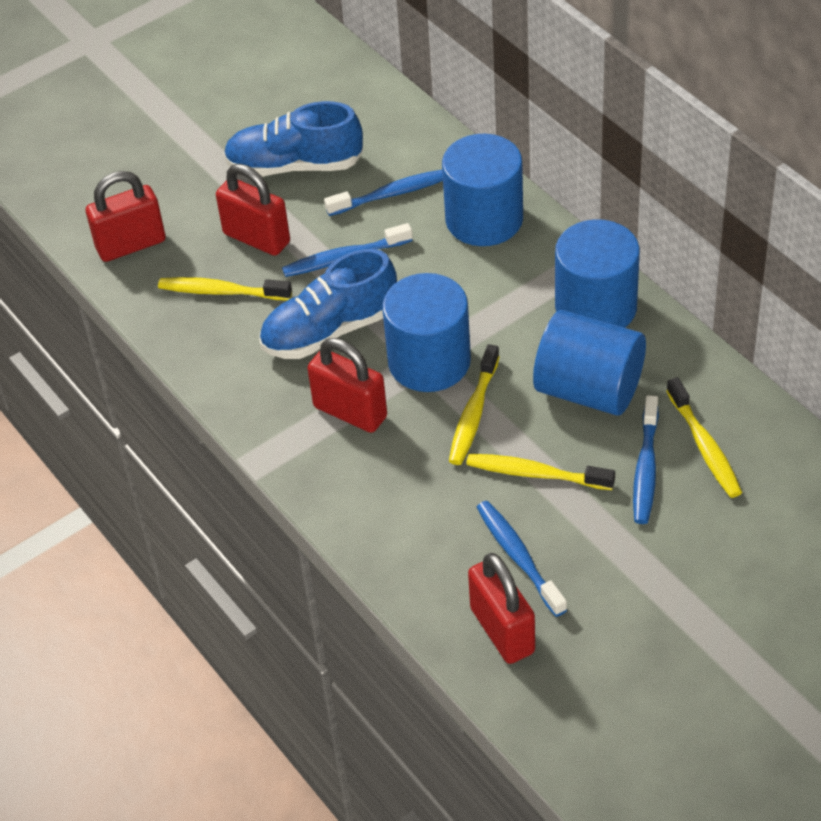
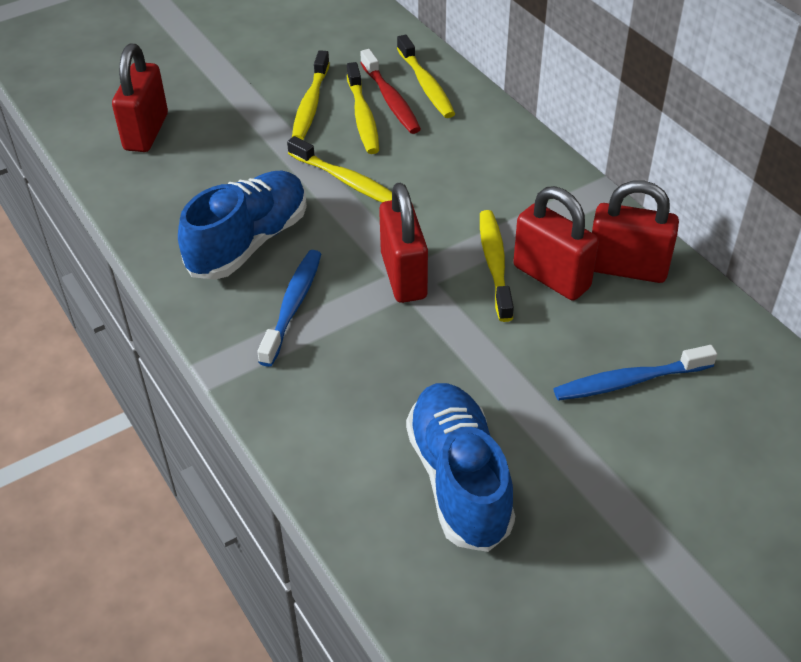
blue cylinder: 4 -> 0
blue toothbrush: 4 -> 2
red toothbrush: 0 -> 1
yellow toothbrush: 4 -> 5

